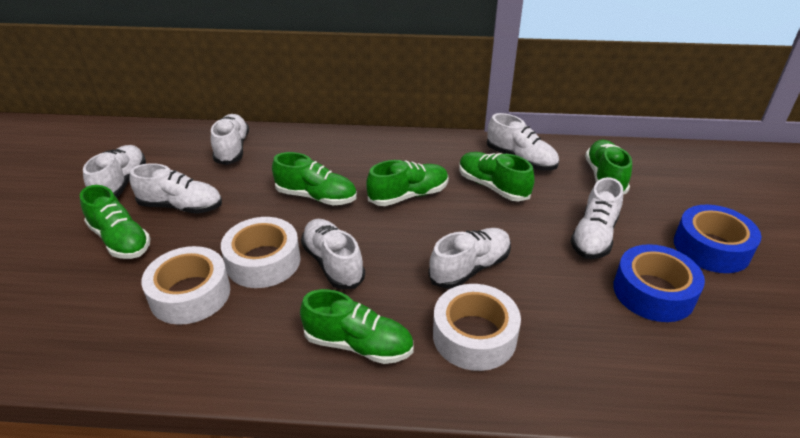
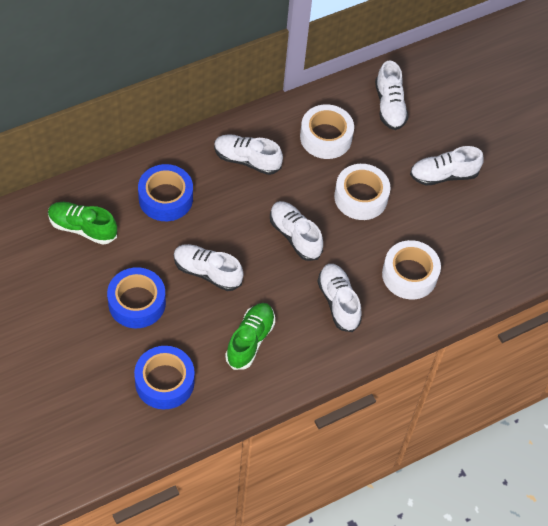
blue tape: 2 -> 3
green shoe: 6 -> 2
white shoe: 7 -> 6

